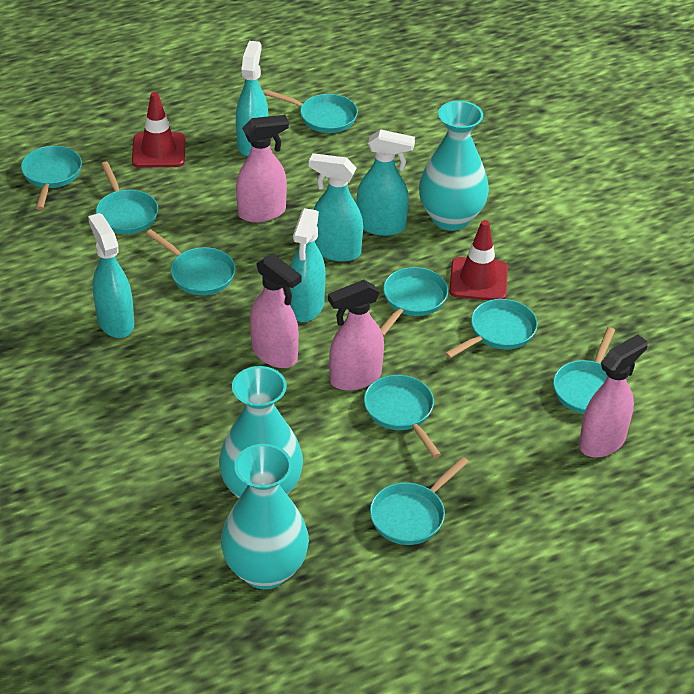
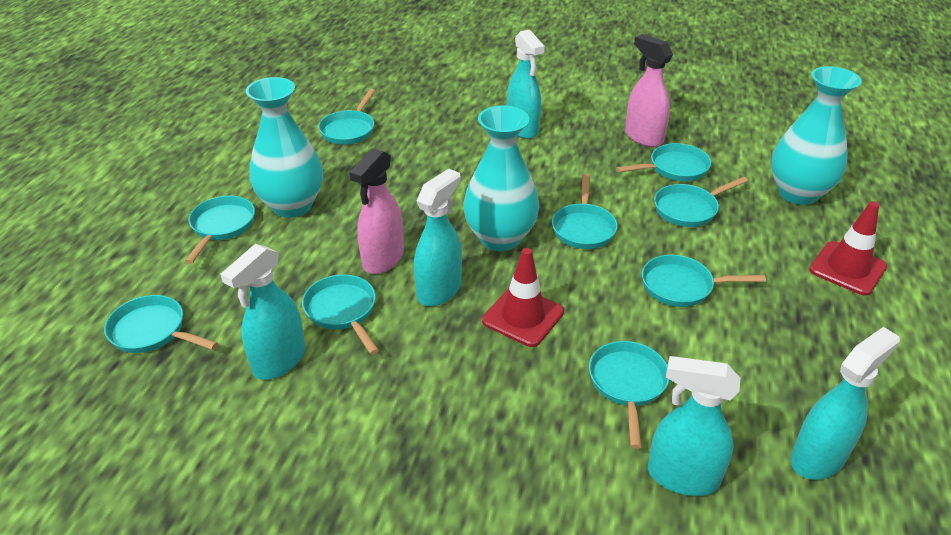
pink spray bottle: 4 -> 2

